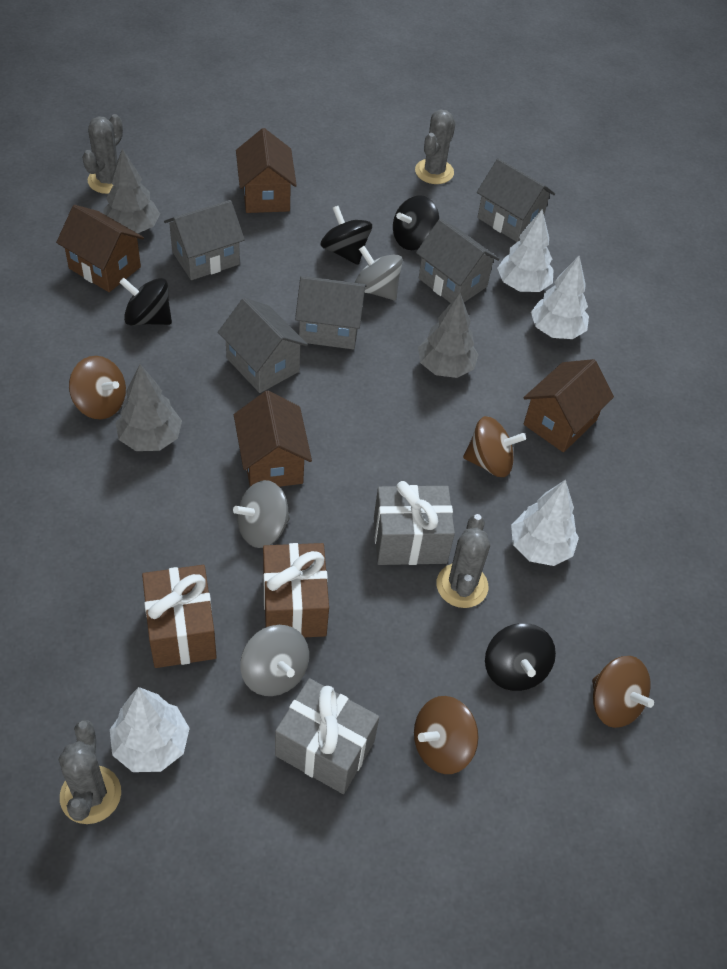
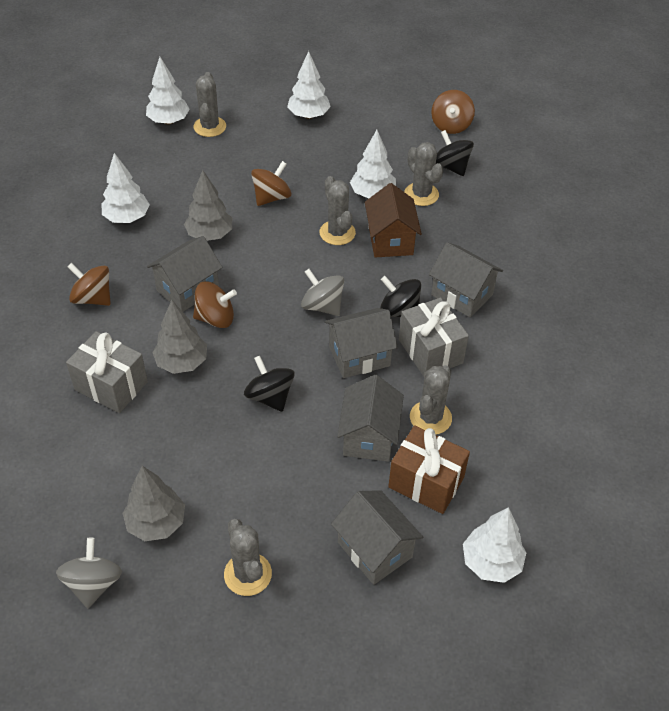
black spinning top: 4 -> 3
brown gift: 2 -> 1
brown house: 4 -> 1
grey cactus: 4 -> 5
grey spinning top: 3 -> 2
white tree: 4 -> 5

